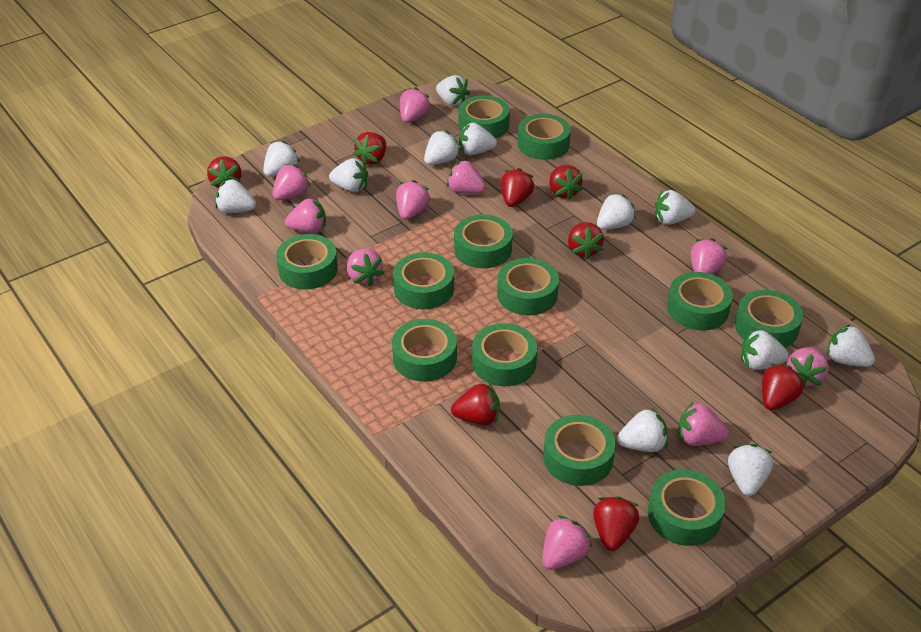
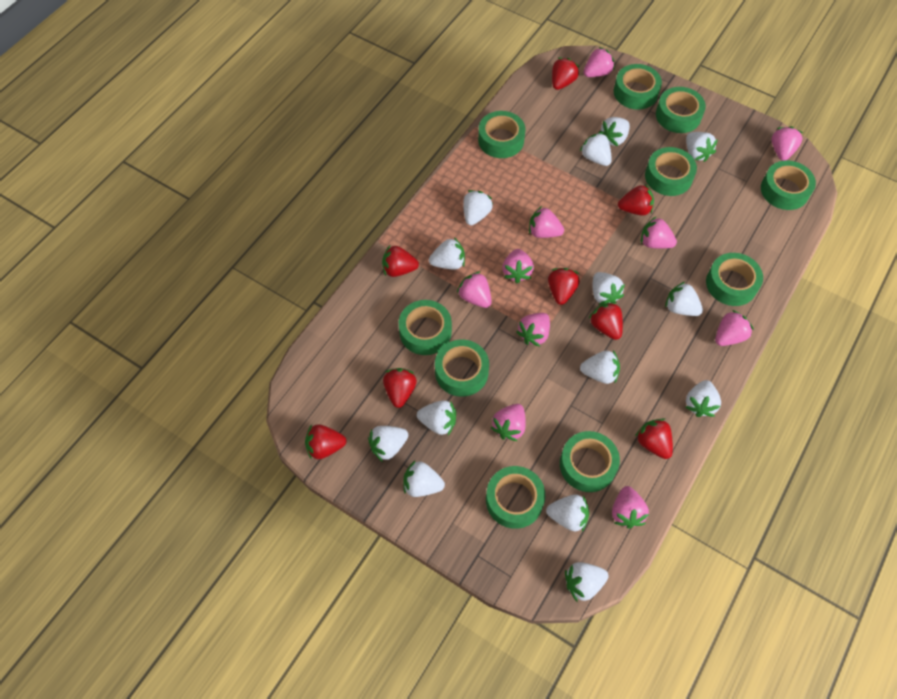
green tape: 12 -> 10
white strawberry: 12 -> 14

